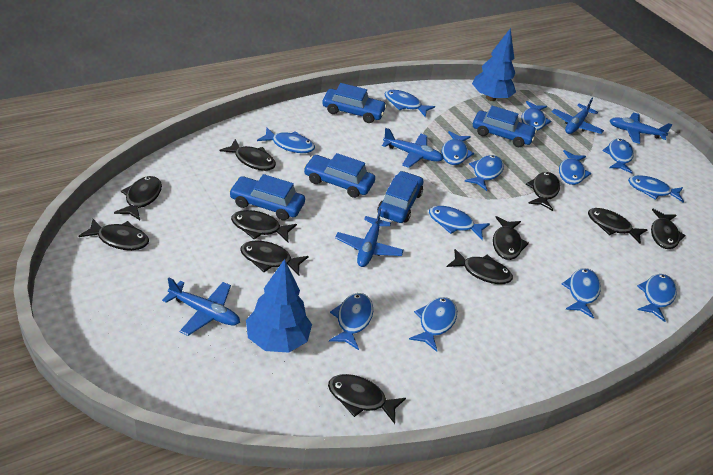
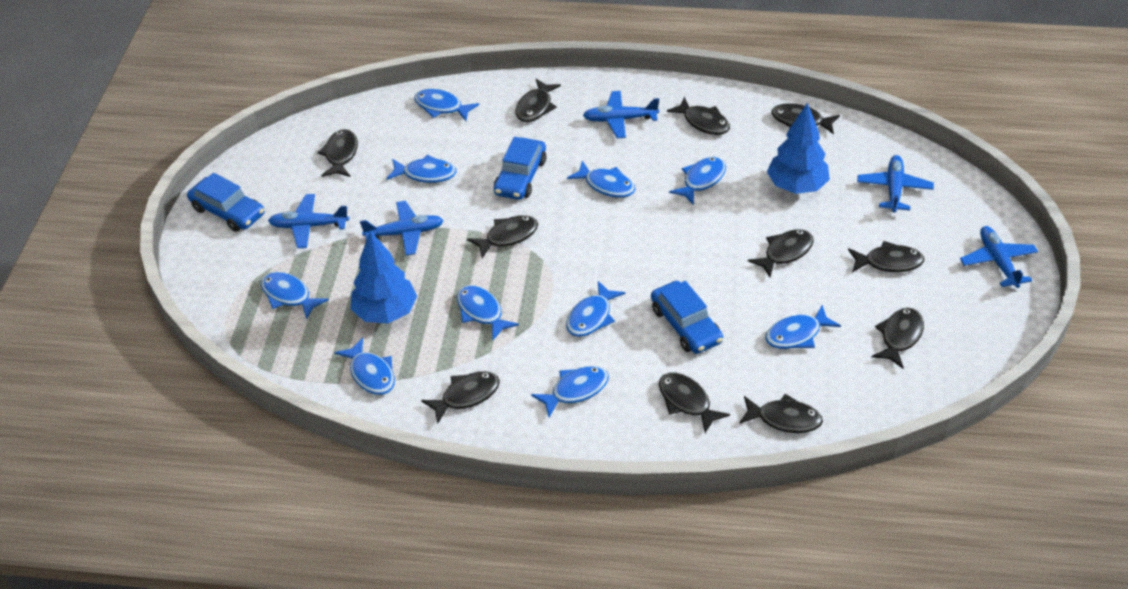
blue car: 5 -> 3
blue fish: 13 -> 10

